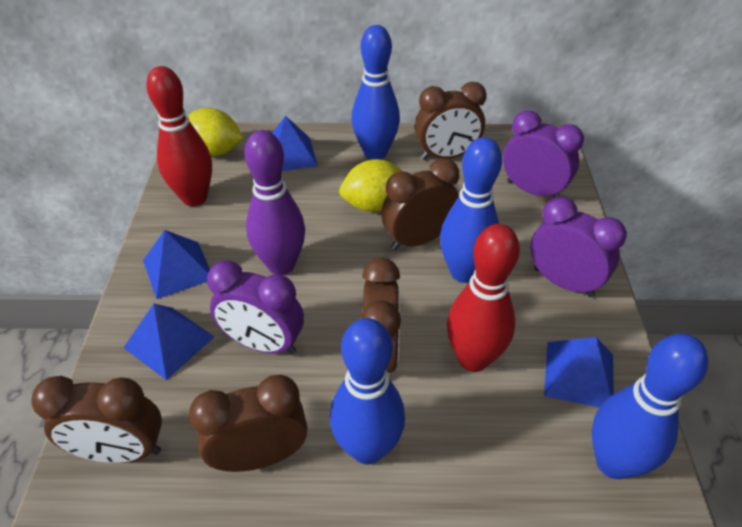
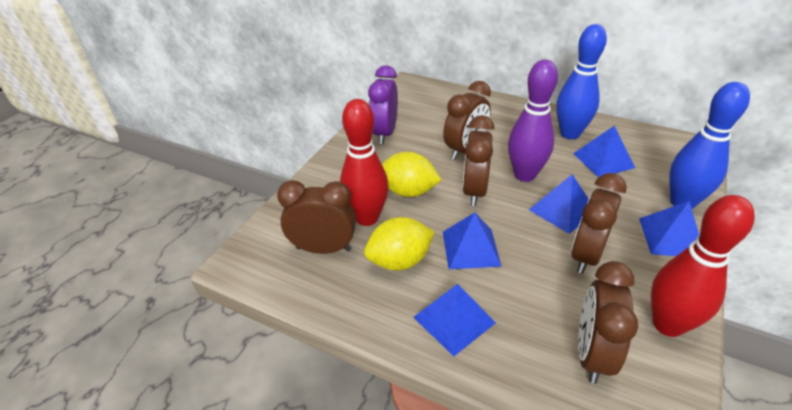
blue bowling pin: 4 -> 2
blue pyramid: 4 -> 5
purple clock: 3 -> 1

